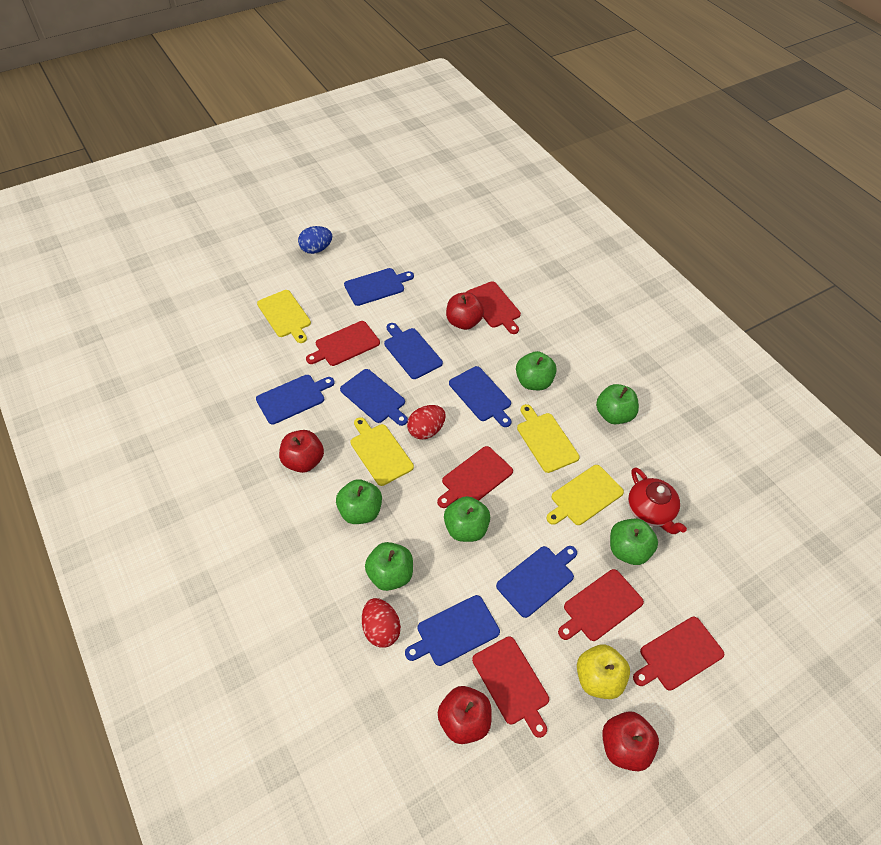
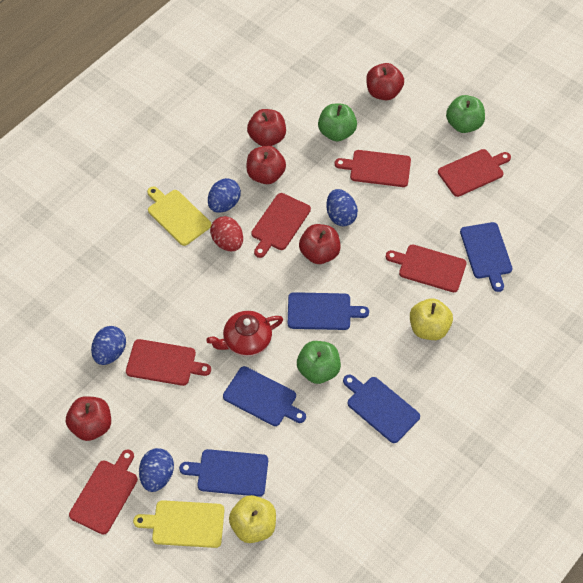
blue cutting board: 7 -> 5
blue egg: 1 -> 4
green apple: 6 -> 3
red apple: 4 -> 5
red egg: 2 -> 1
yellow apple: 1 -> 2
yellow cutting board: 4 -> 2

